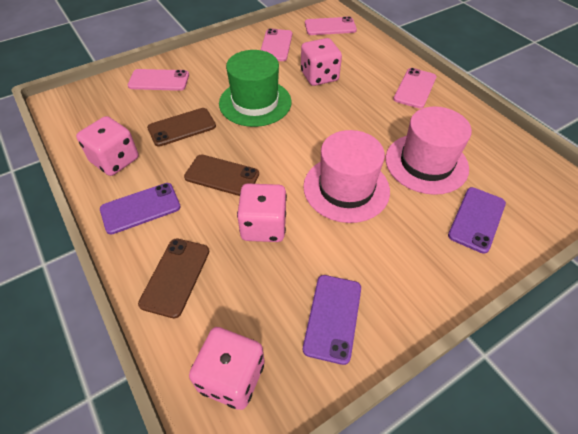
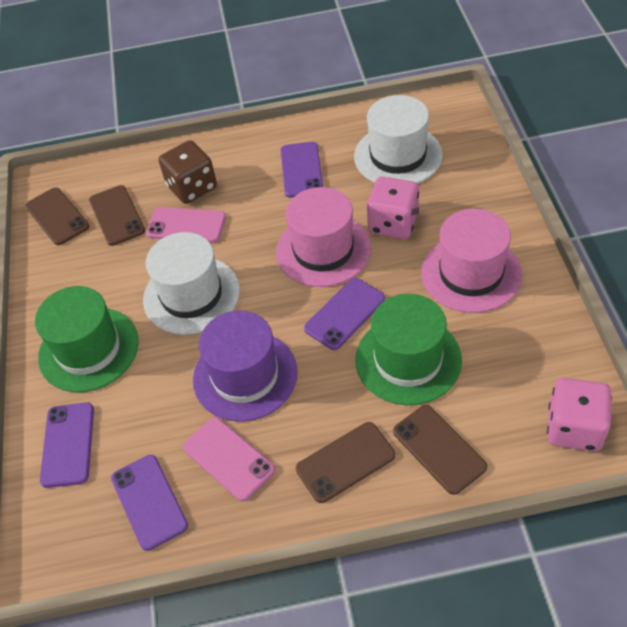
brown dice: 0 -> 1
brown phone: 3 -> 4
green hat: 1 -> 2
pink dice: 4 -> 2
pink phone: 4 -> 2
purple hat: 0 -> 1
purple phone: 3 -> 4
white hat: 0 -> 2

